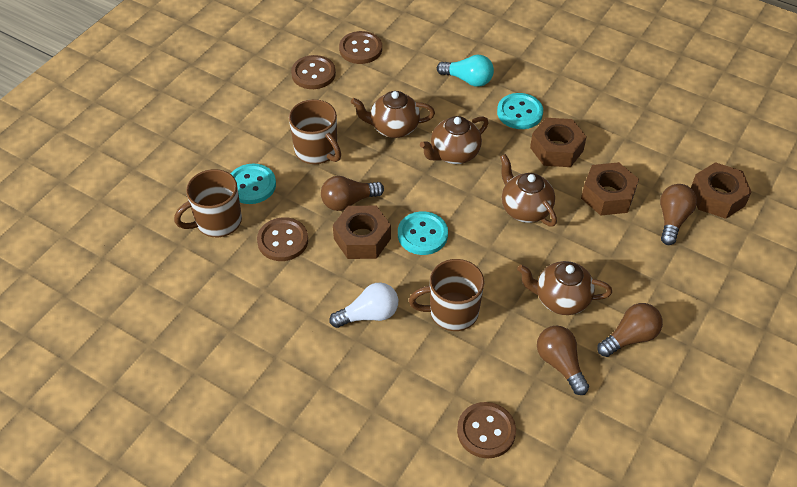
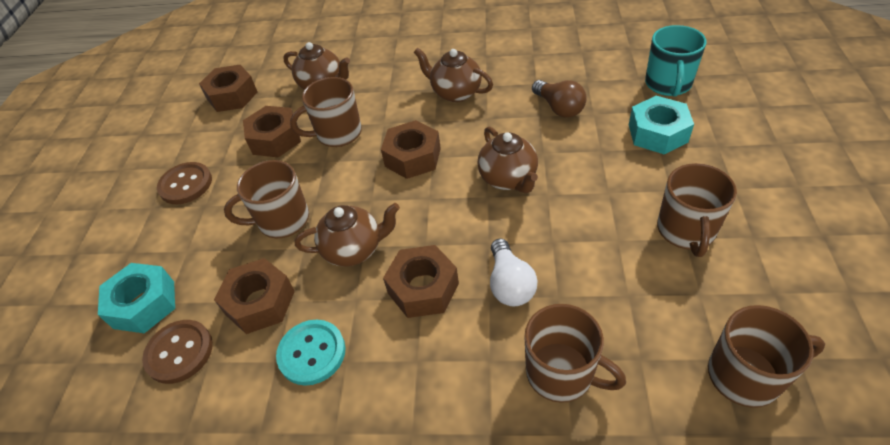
brown button: 4 -> 2
brown light bulb: 4 -> 1
brown mug: 3 -> 5
brown nut: 4 -> 5
turquoise button: 3 -> 1
turquoise light bulb: 1 -> 0
turquoise mug: 0 -> 1
turquoise nut: 0 -> 2

